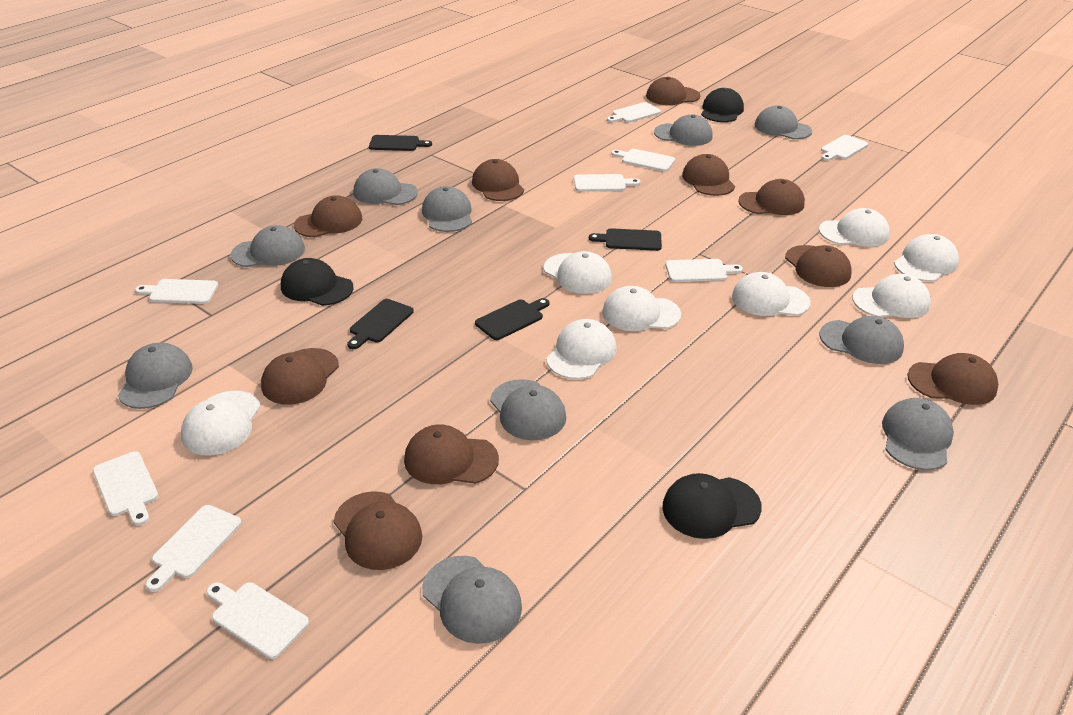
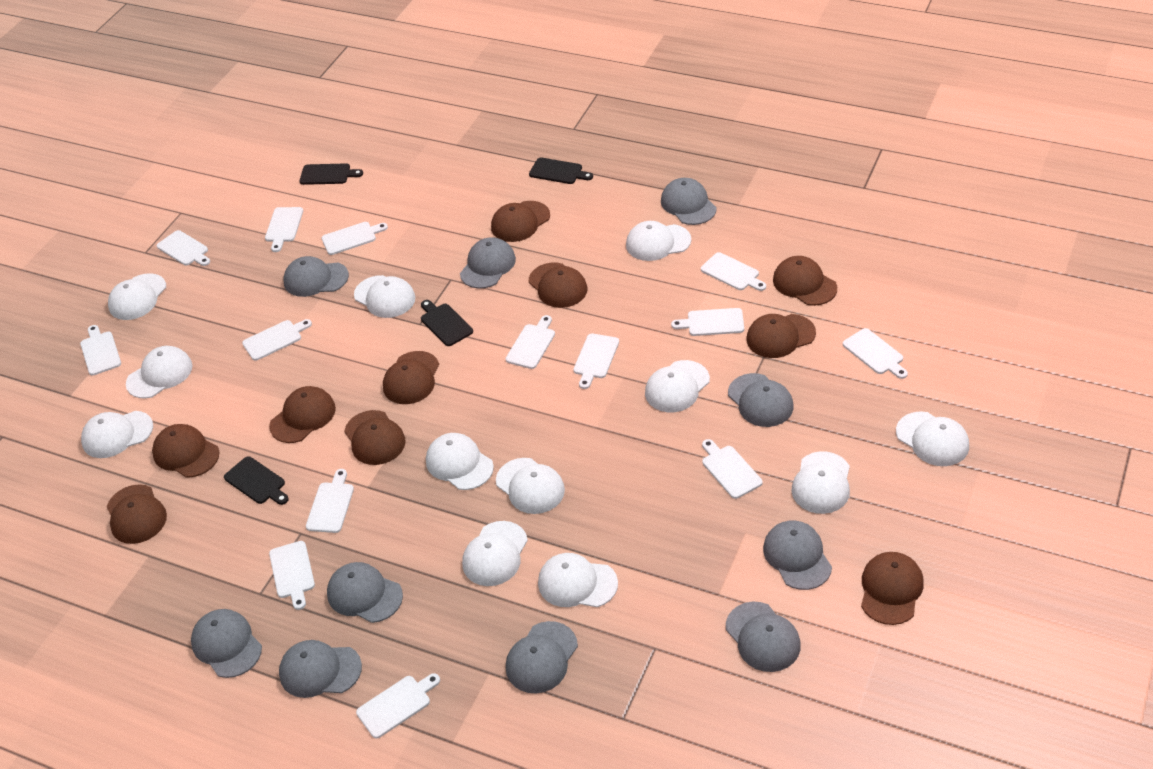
black cap: 3 -> 0
white cap: 8 -> 12
white cutting board: 9 -> 14

